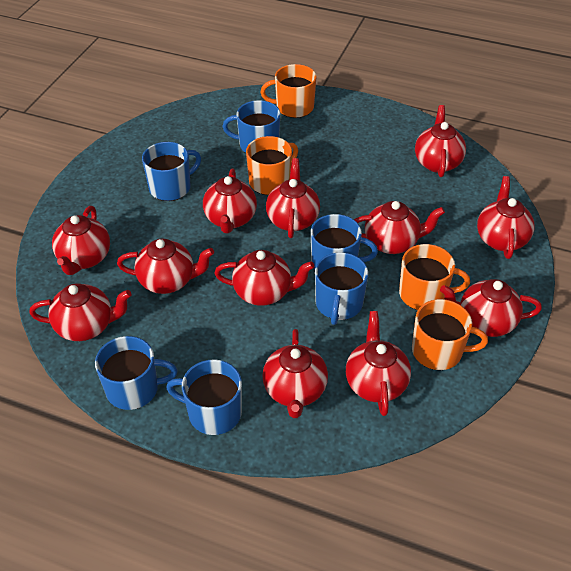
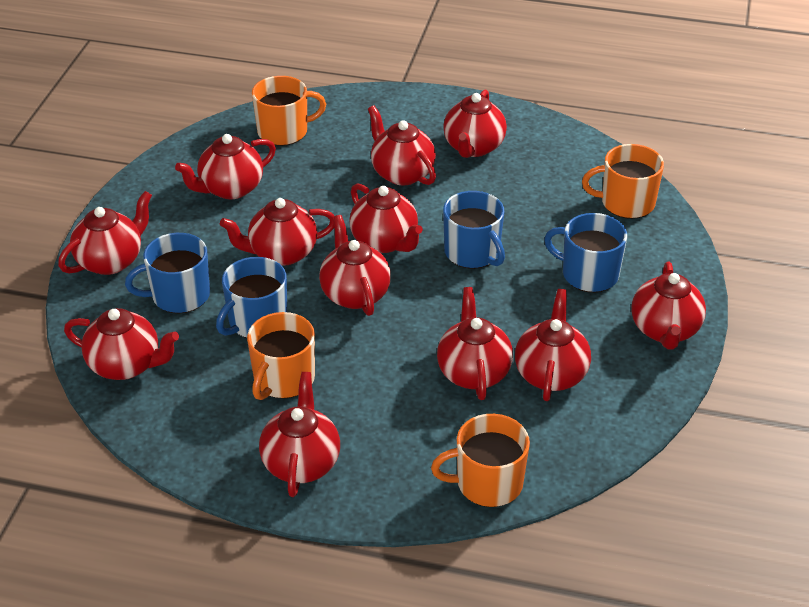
blue mug: 6 -> 4

